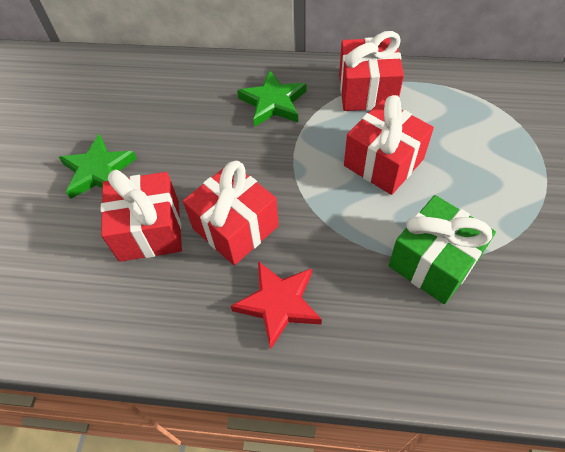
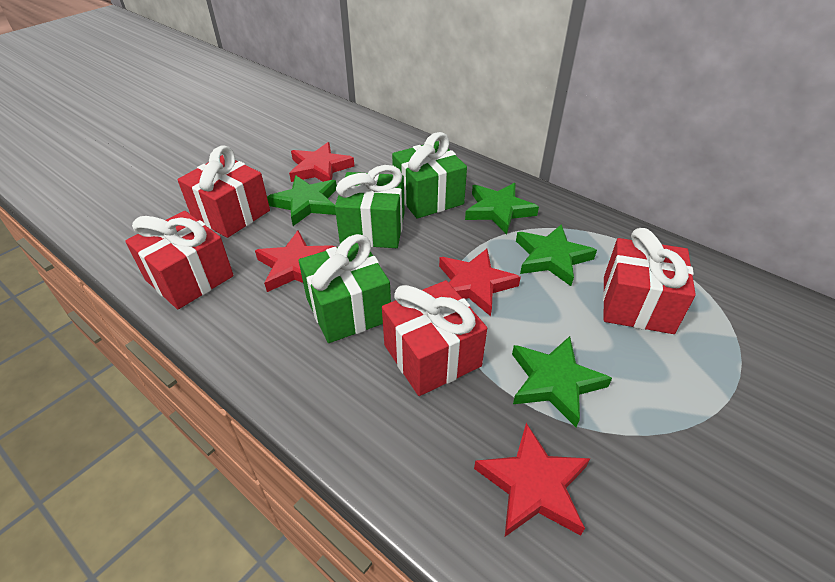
green gift: 1 -> 3
green star: 2 -> 4
red star: 1 -> 4

